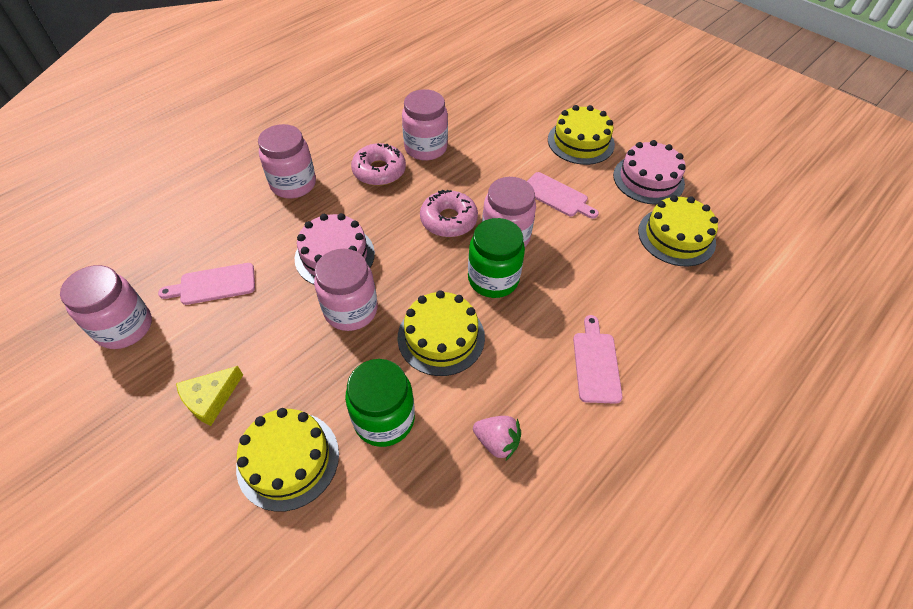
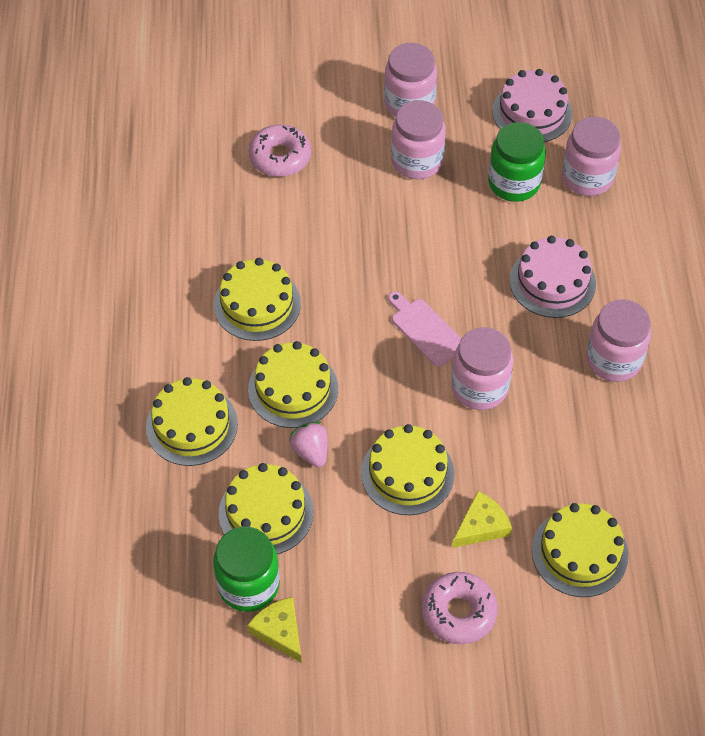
pink cutting board: 3 -> 1
yellow cake: 4 -> 6
yellow cheese: 1 -> 2

